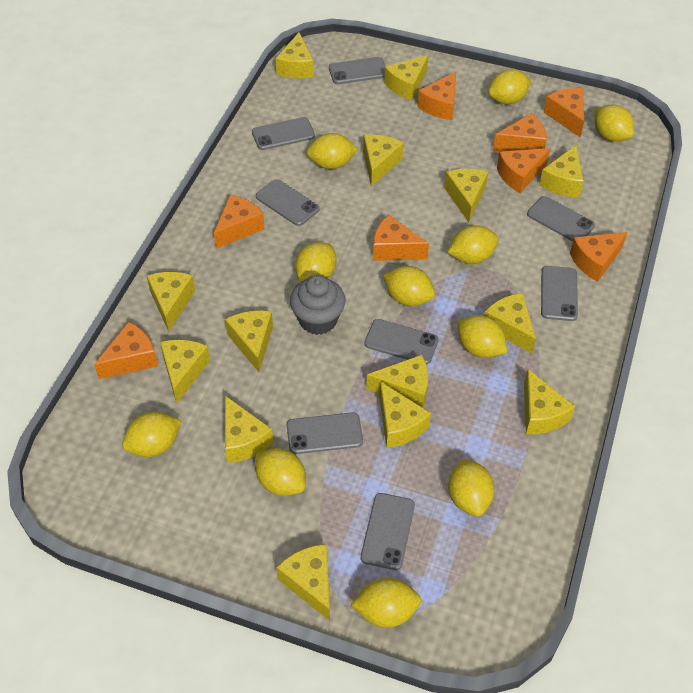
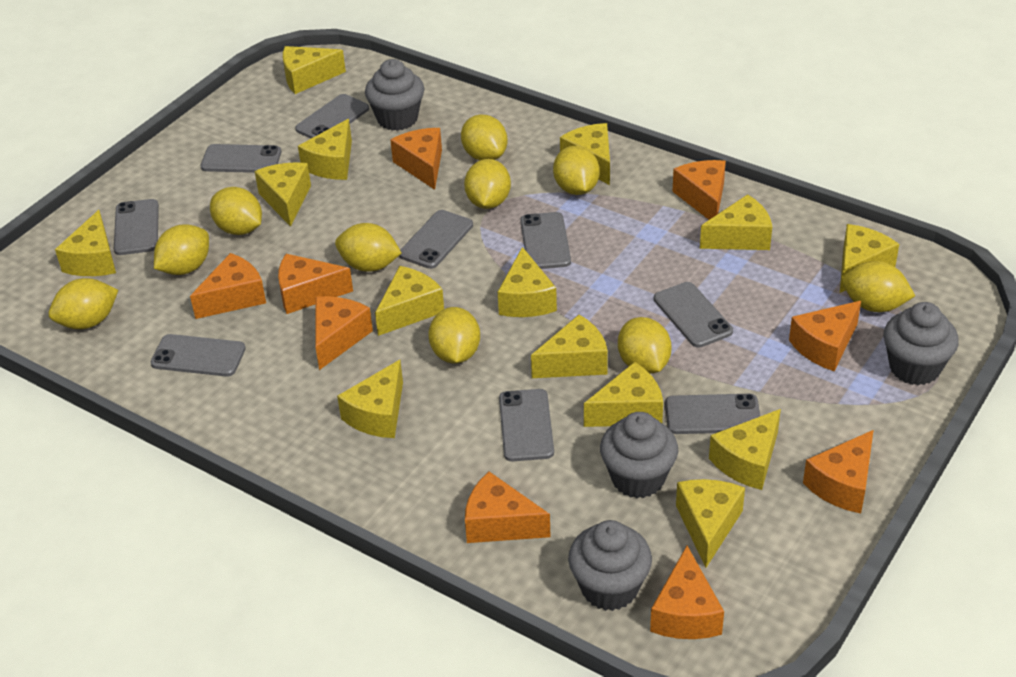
grey cupcake: 1 -> 4
grey phone: 8 -> 9
orange cheese: 8 -> 9
yellow lemon: 11 -> 10

